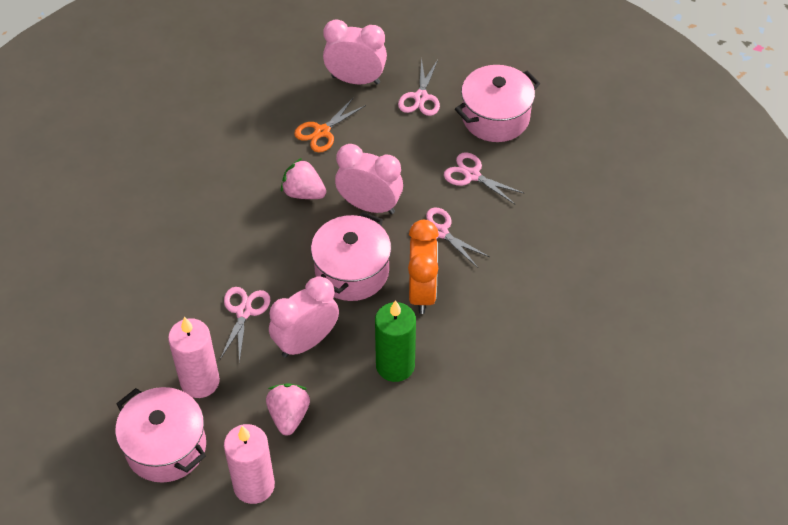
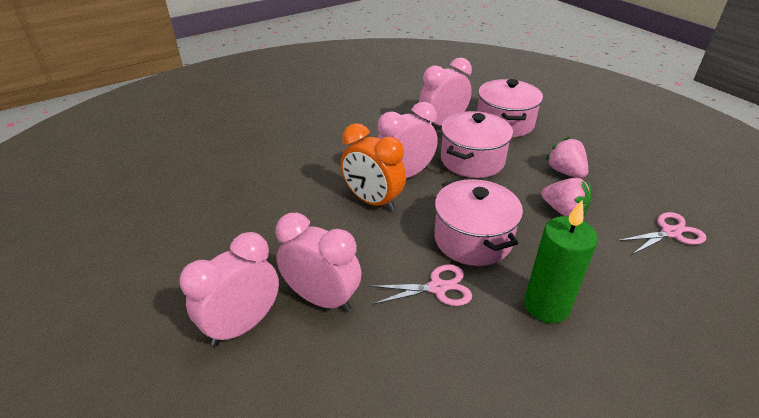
orange scissors: 1 -> 0
pink candle: 2 -> 0
pink clock: 3 -> 4
pink scissors: 4 -> 2

